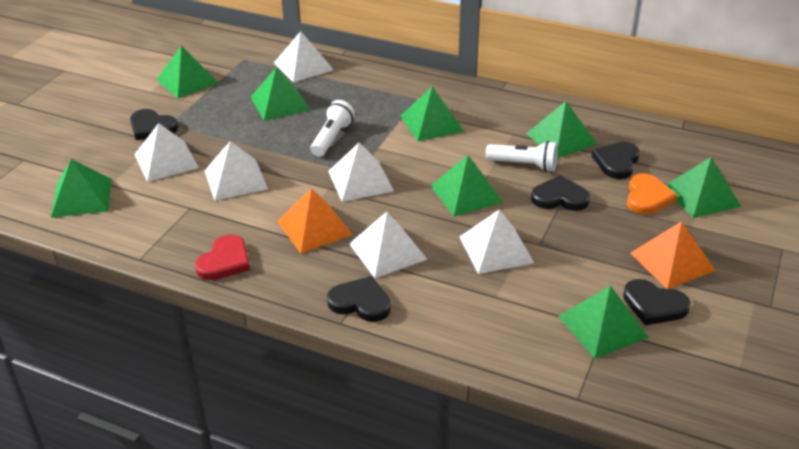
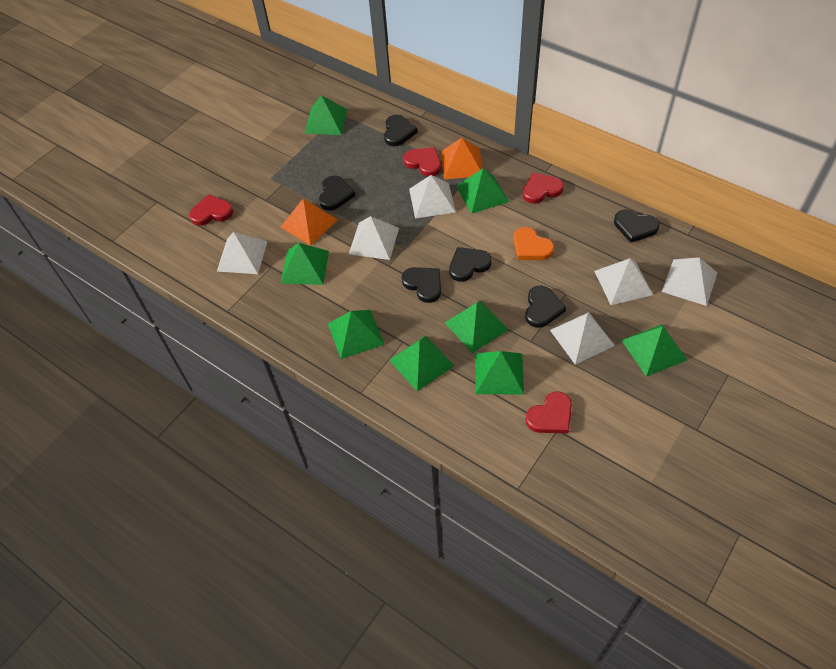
black heart: 5 -> 6
red heart: 1 -> 4
white flashlight: 2 -> 0

